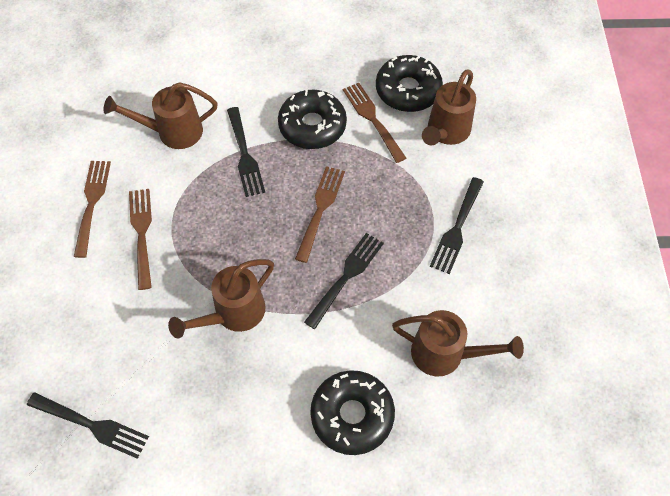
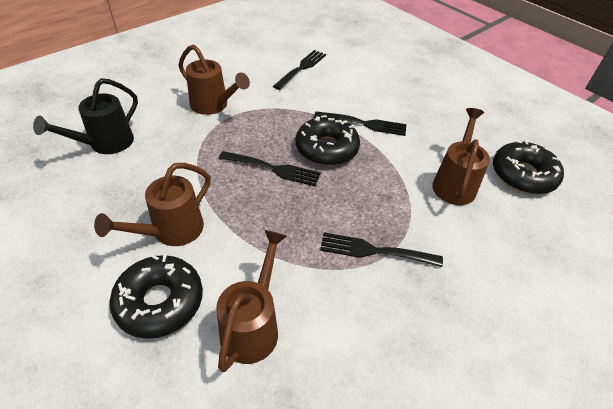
black watering can: 0 -> 1
brown fork: 4 -> 0

